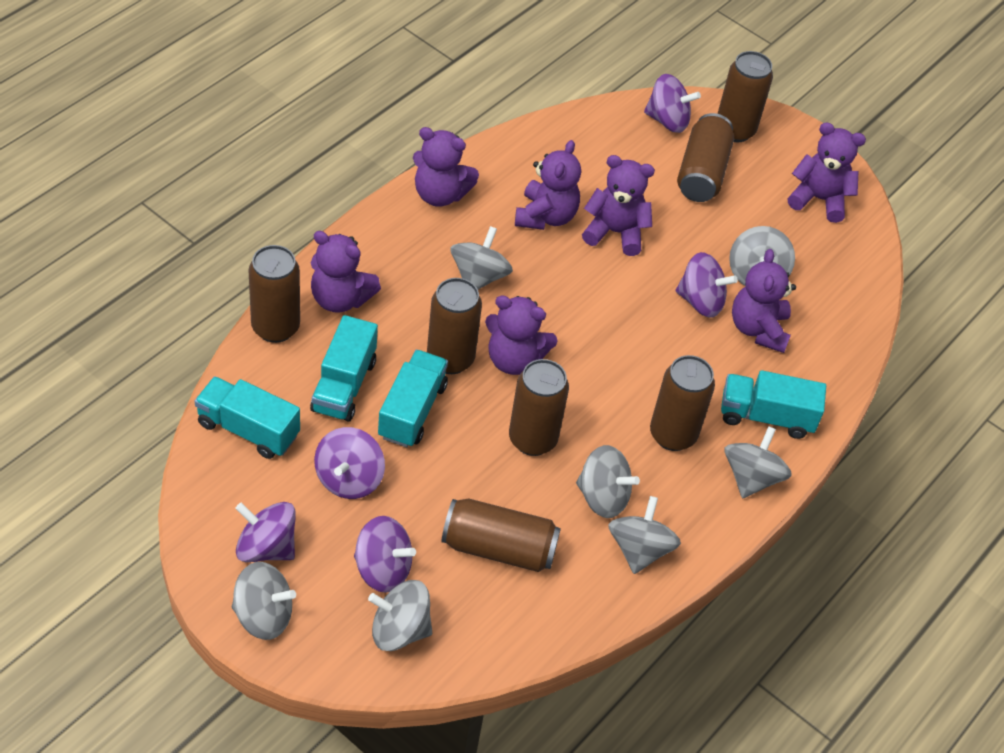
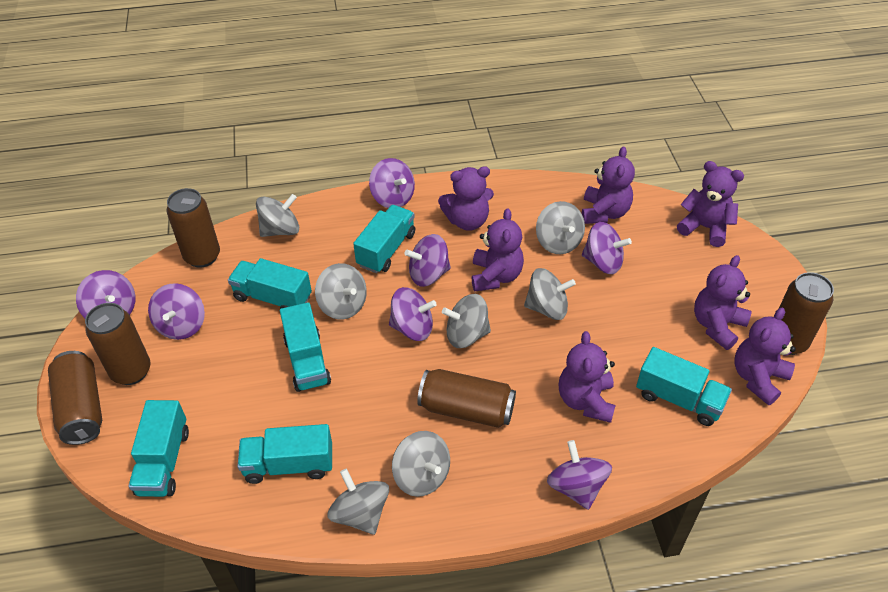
brown can: 7 -> 5
purple spinning top: 5 -> 7
turquoise truck: 4 -> 6

